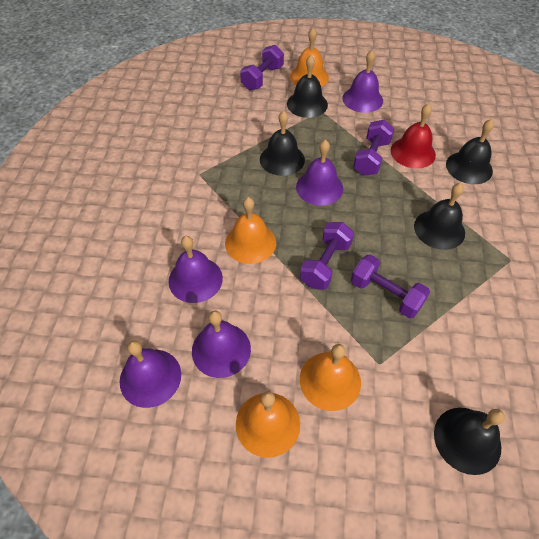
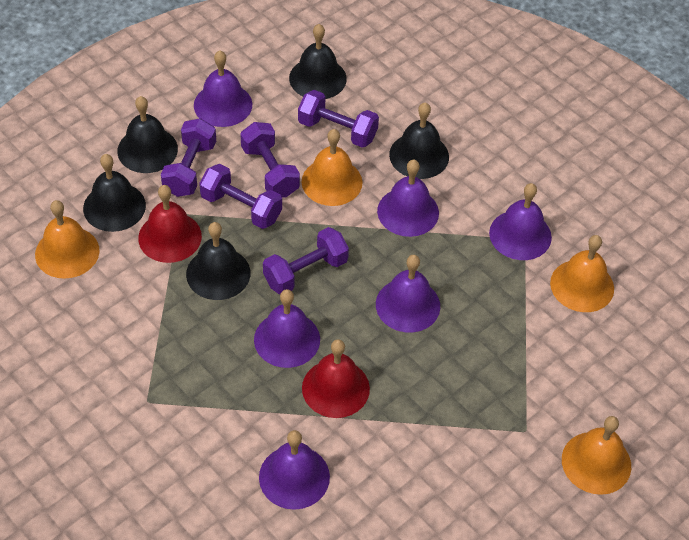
purple bell: 5 -> 6
purple dumbbell: 4 -> 5
red bell: 1 -> 2

